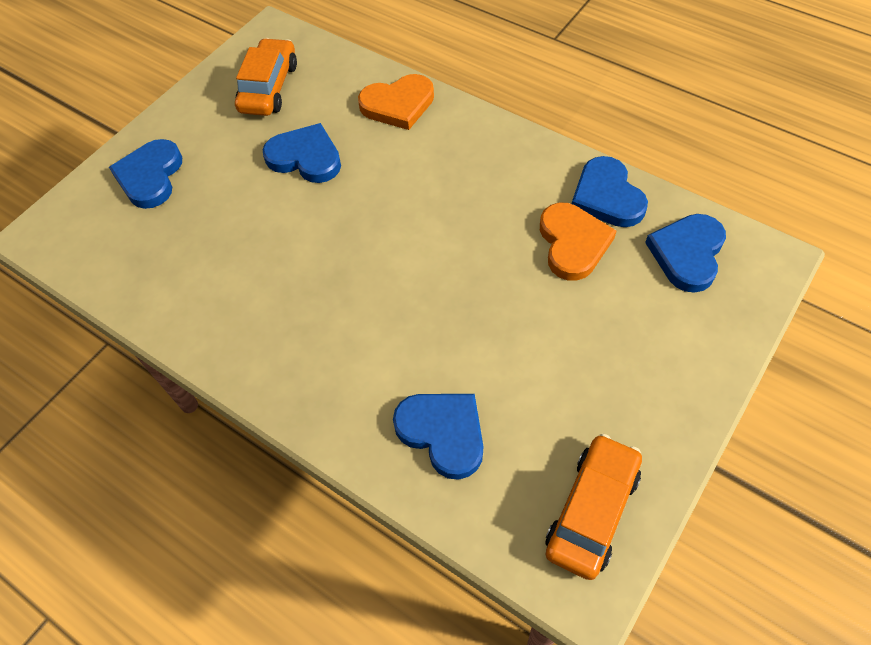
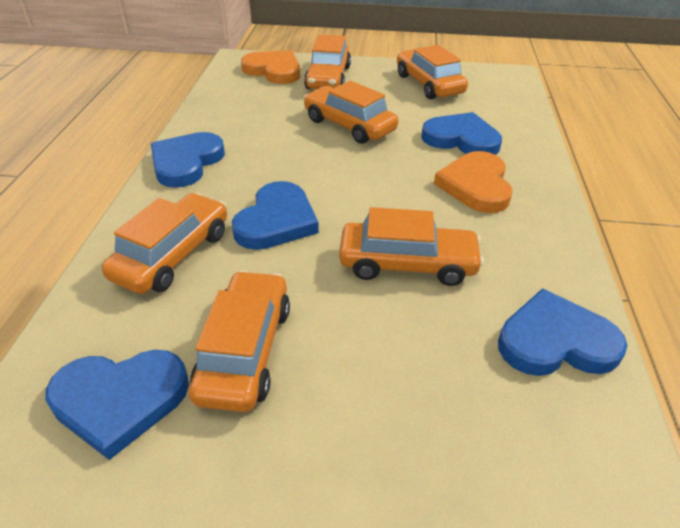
orange car: 2 -> 6

